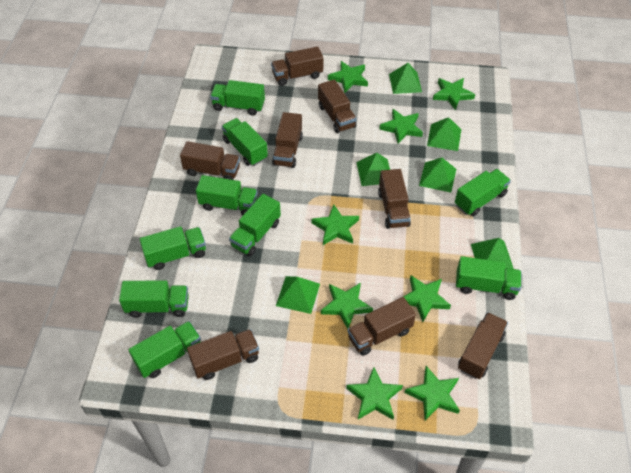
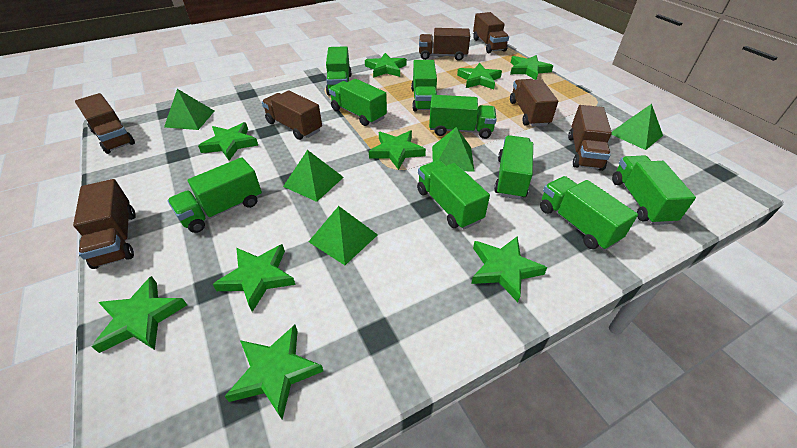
brown truck: 8 -> 7
green pyramid: 6 -> 5
green star: 8 -> 9

